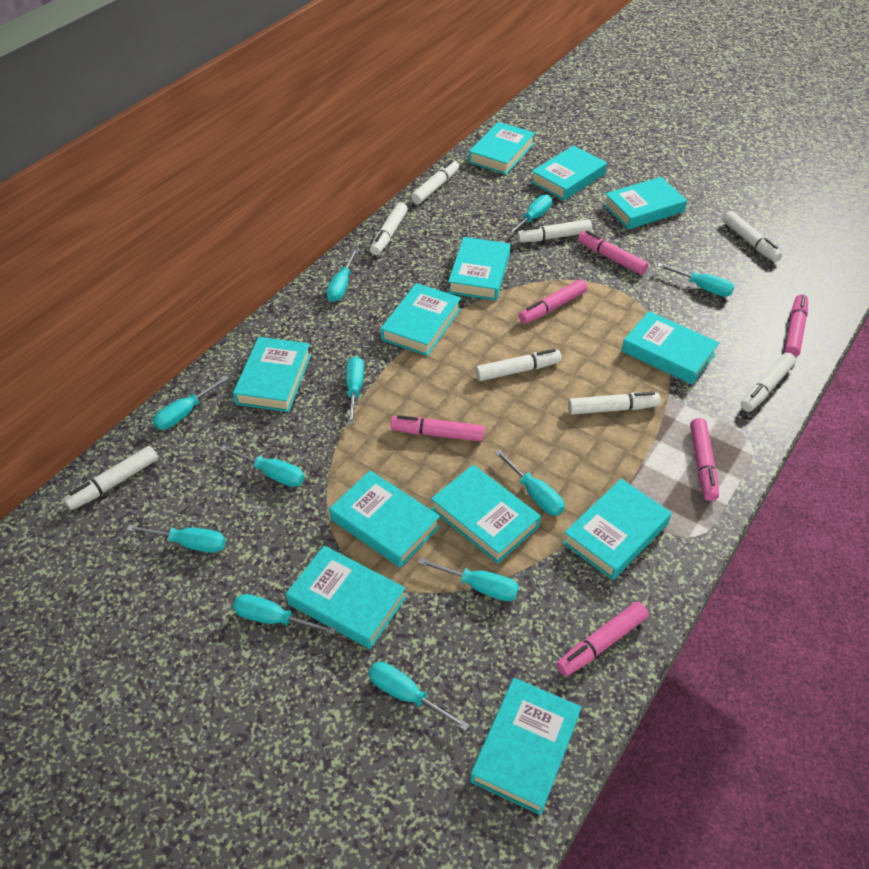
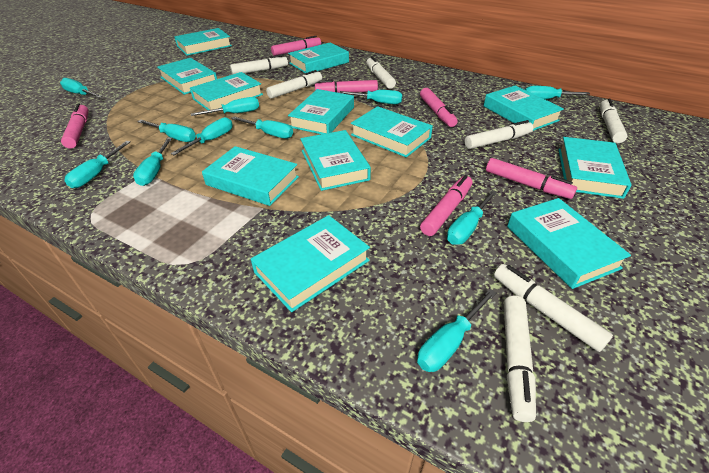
white marker: 8 -> 7

